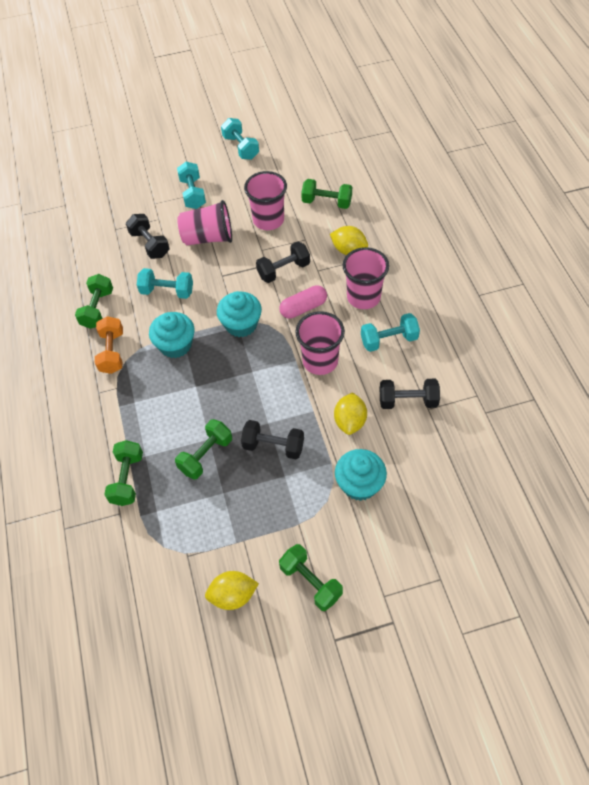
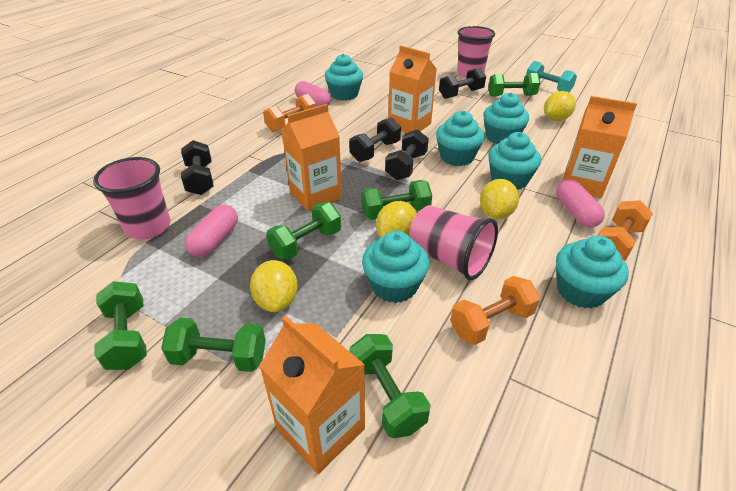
green dumbbell: 5 -> 6
orange carton: 0 -> 4
orange dumbbell: 1 -> 3
pink capsule: 1 -> 3
pink cup: 4 -> 3
turquoise cupcake: 3 -> 6
turquoise dumbbell: 4 -> 1
yellow lemon: 3 -> 4

